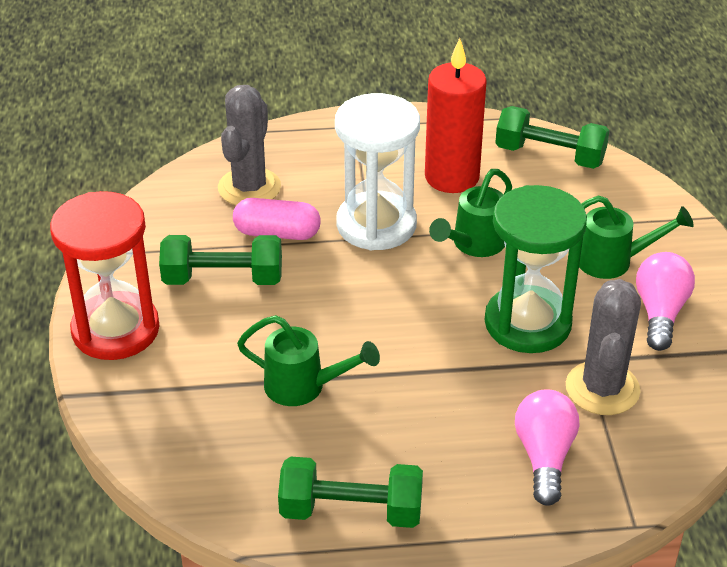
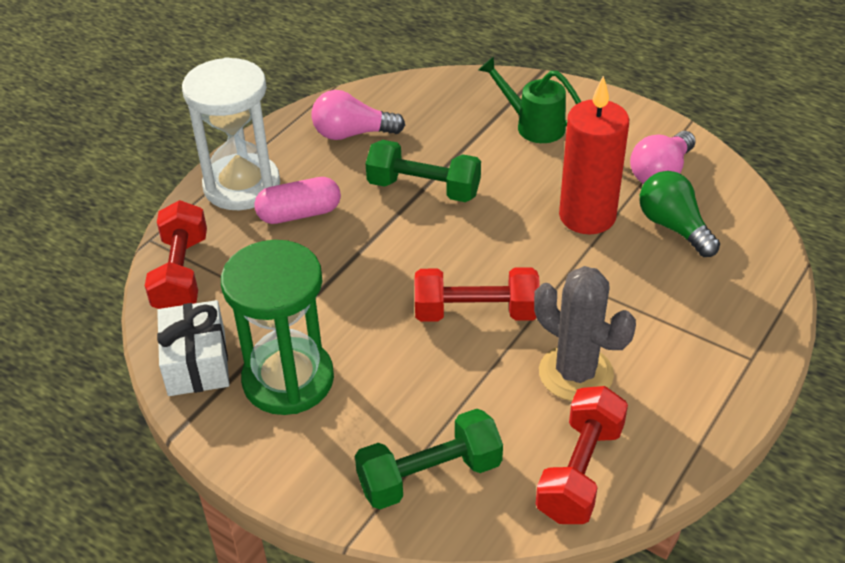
green dumbbell: 3 -> 2
green light bulb: 0 -> 1
green watering can: 3 -> 1
grey cactus: 2 -> 1
red dumbbell: 0 -> 3
red hourglass: 1 -> 0
white gift: 0 -> 1

